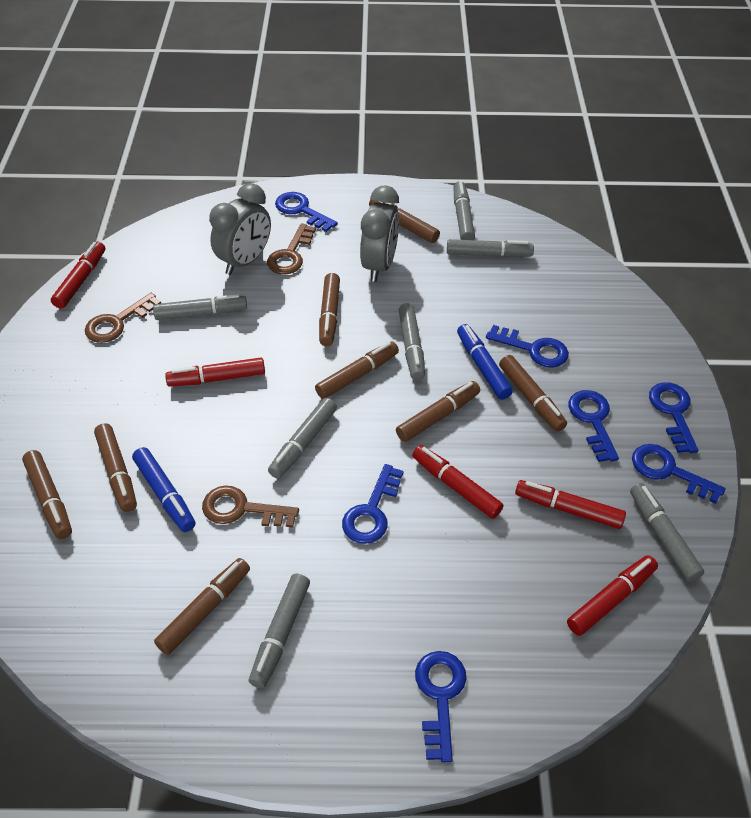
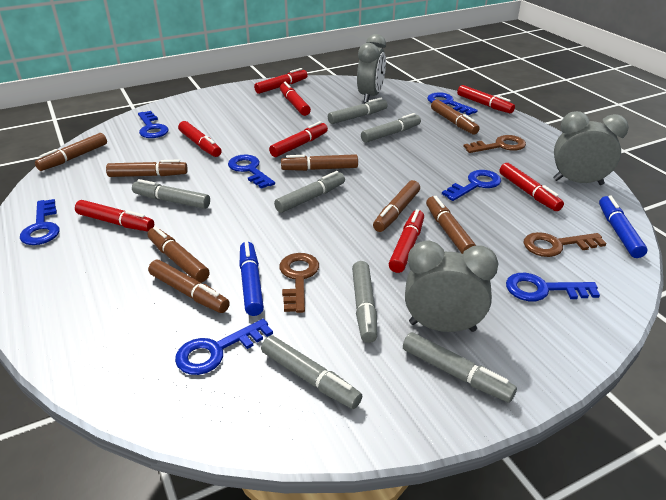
grey clock: 2 -> 3
red marker: 5 -> 8

